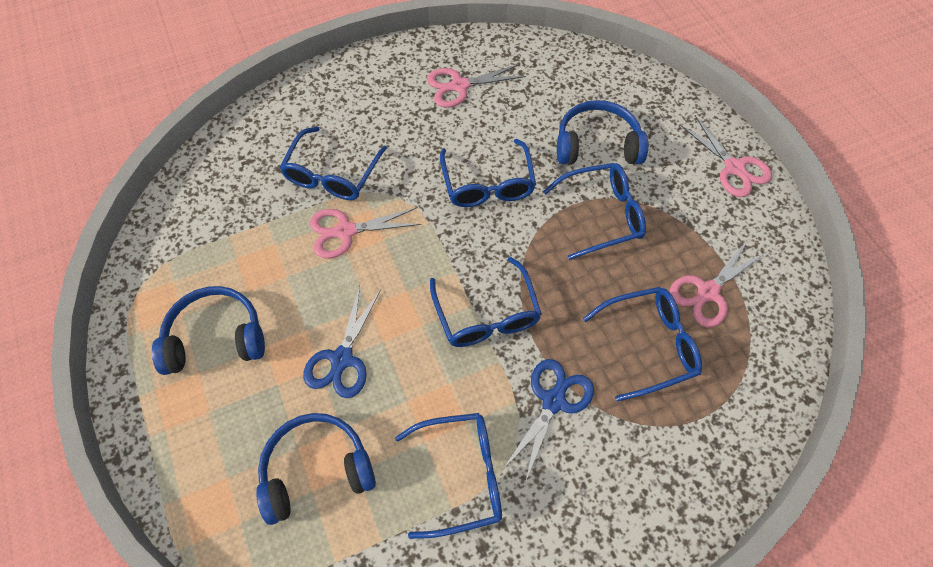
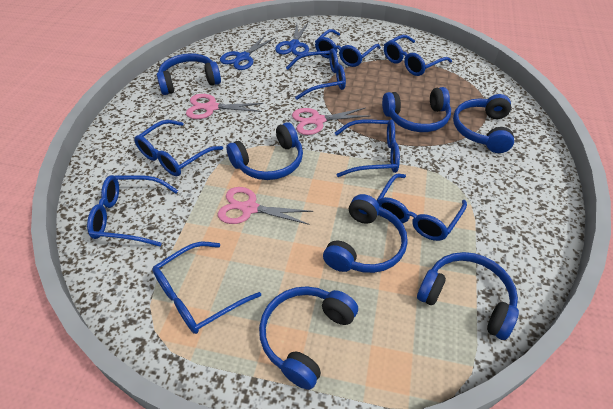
blue glasses: 6 -> 8
blue headphones: 3 -> 7
pink scissors: 4 -> 3

